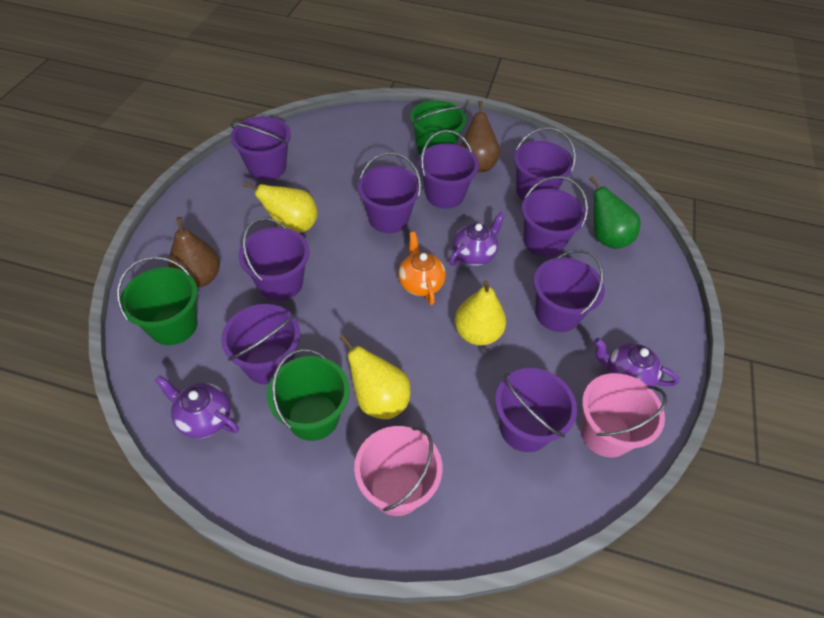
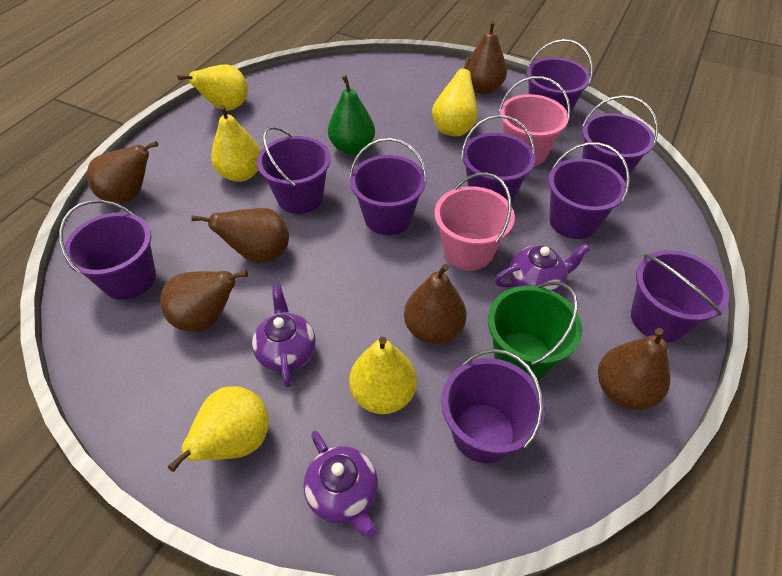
brown pear: 2 -> 6
green bucket: 3 -> 1
orange teapot: 1 -> 0
yellow pear: 3 -> 5

